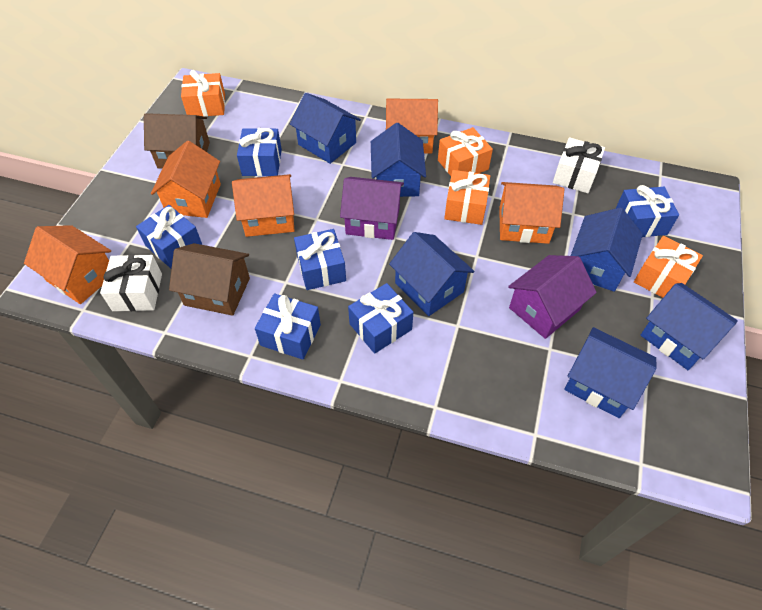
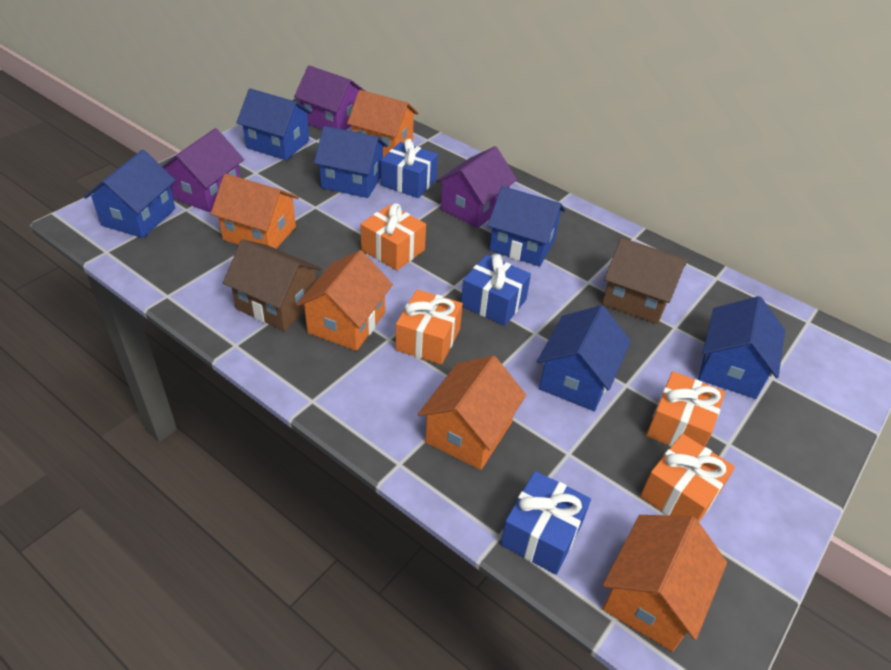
blue gift: 6 -> 3
purple house: 2 -> 3
white gift: 2 -> 0

